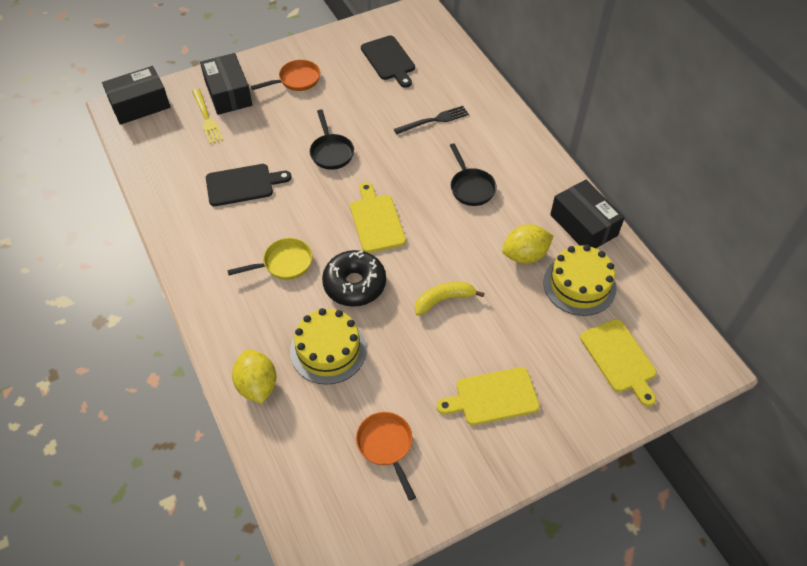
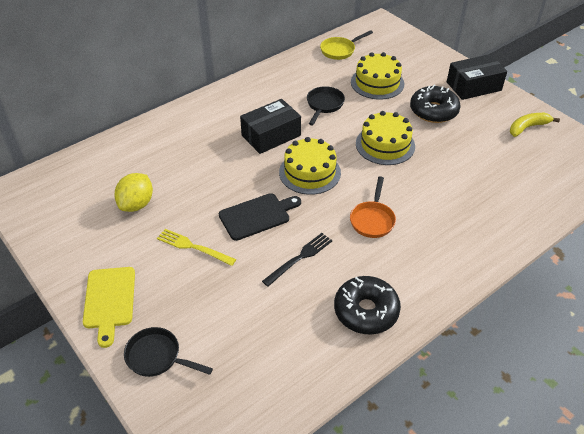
black box: 3 -> 2
black cutting board: 2 -> 1
black donut: 1 -> 2
orange pan: 2 -> 1
yellow cake: 2 -> 3
yellow cutting board: 3 -> 1
yellow lemon: 2 -> 1

